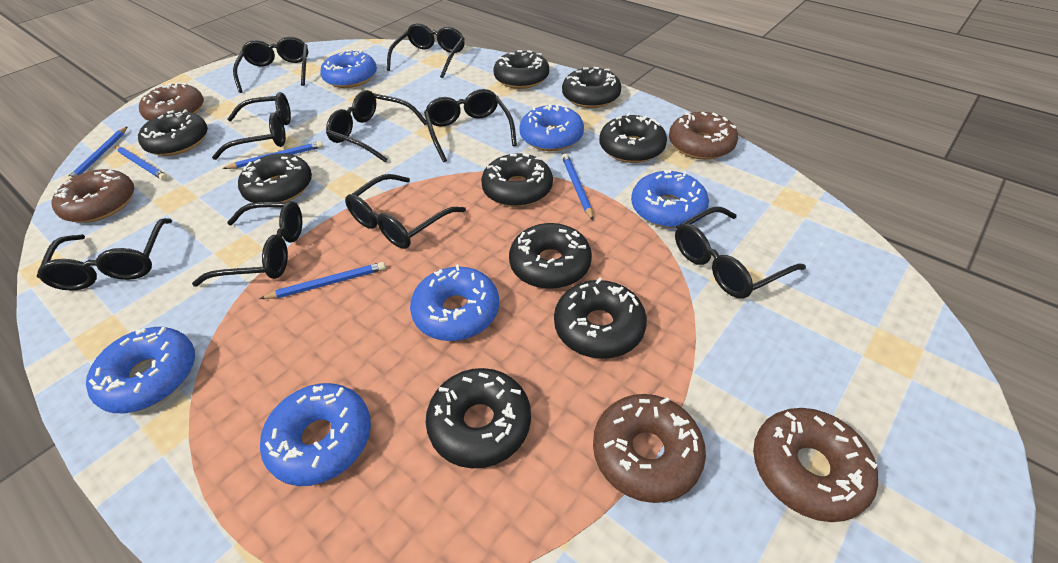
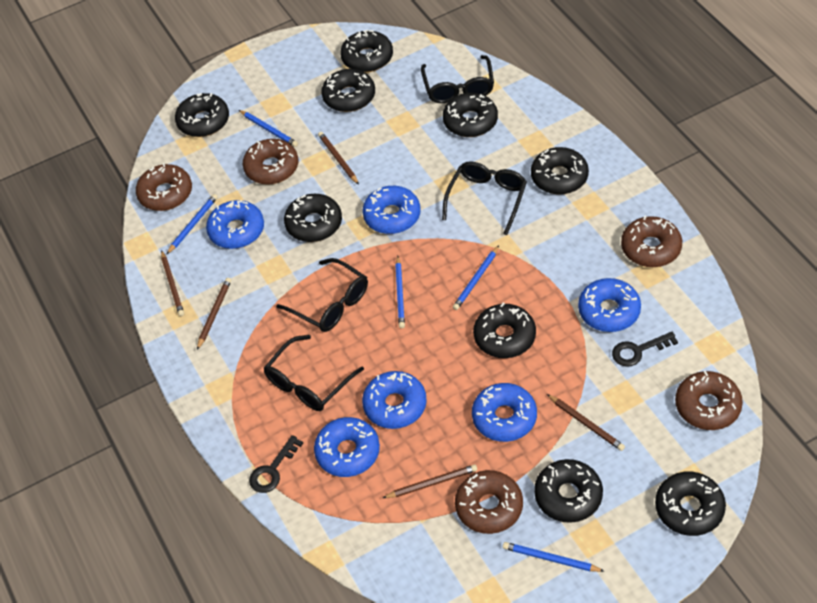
black glasses: 9 -> 4
black key: 0 -> 2
brown pencil: 0 -> 5

